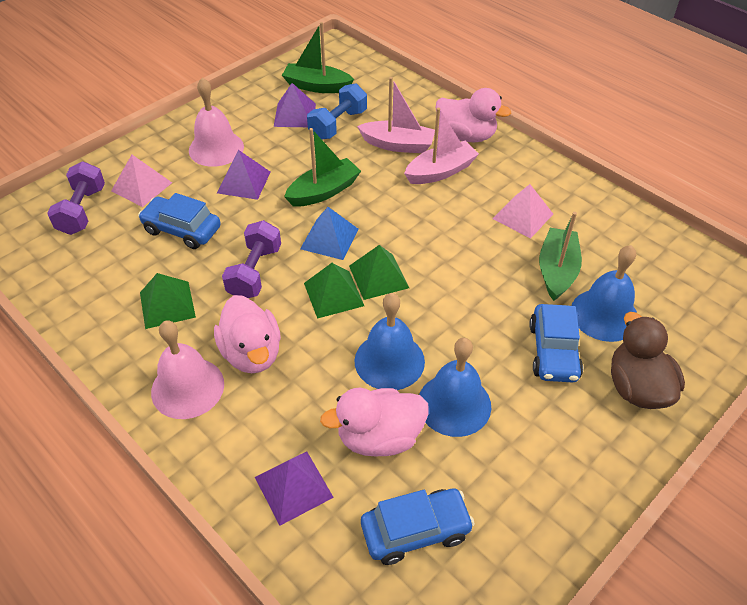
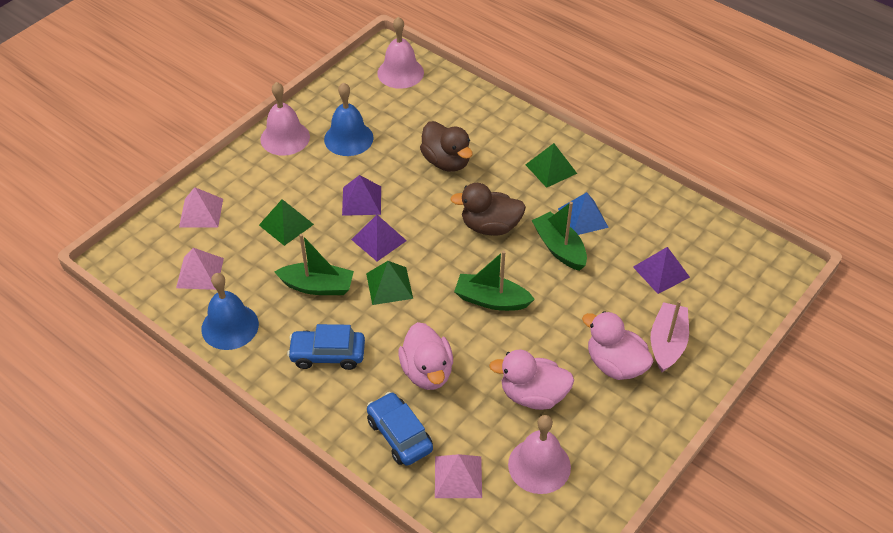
blue bell: 3 -> 2
blue car: 3 -> 2
blue dumbbell: 1 -> 0
brown duck: 1 -> 2
pink bell: 2 -> 3
pink boat: 2 -> 1
pink pyramid: 2 -> 3
purple dumbbell: 2 -> 0

